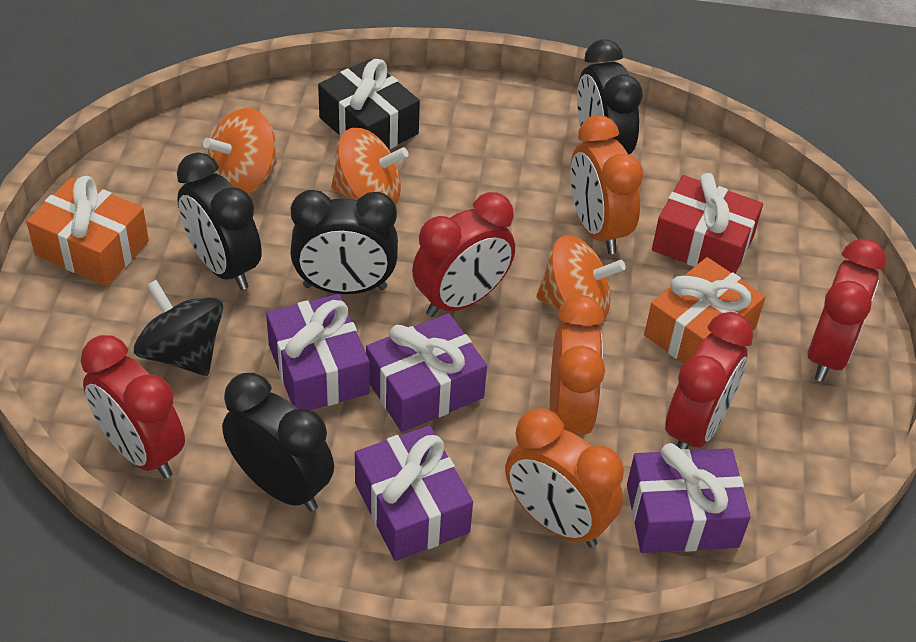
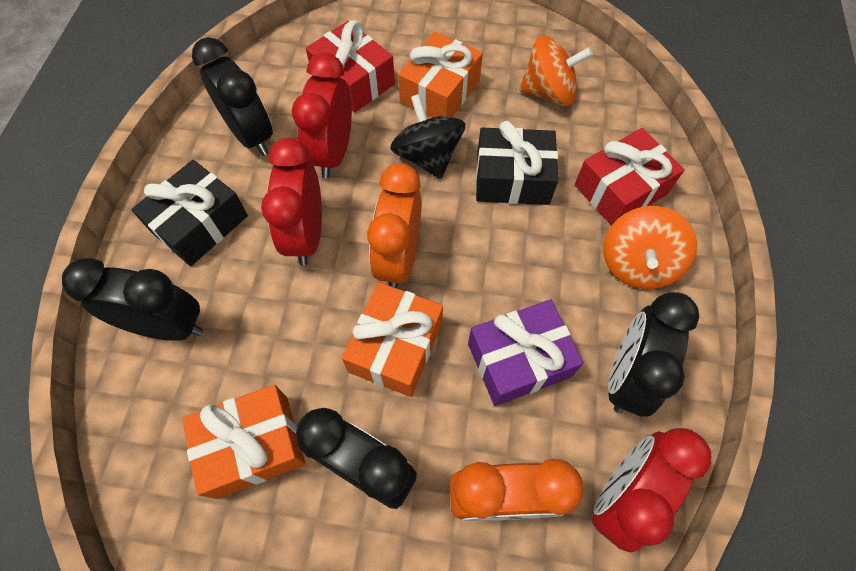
black gift: 1 -> 2
orange clock: 3 -> 2
orange gift: 2 -> 3
orange spinning top: 3 -> 2
purple gift: 4 -> 1
red clock: 4 -> 3
red gift: 1 -> 2

